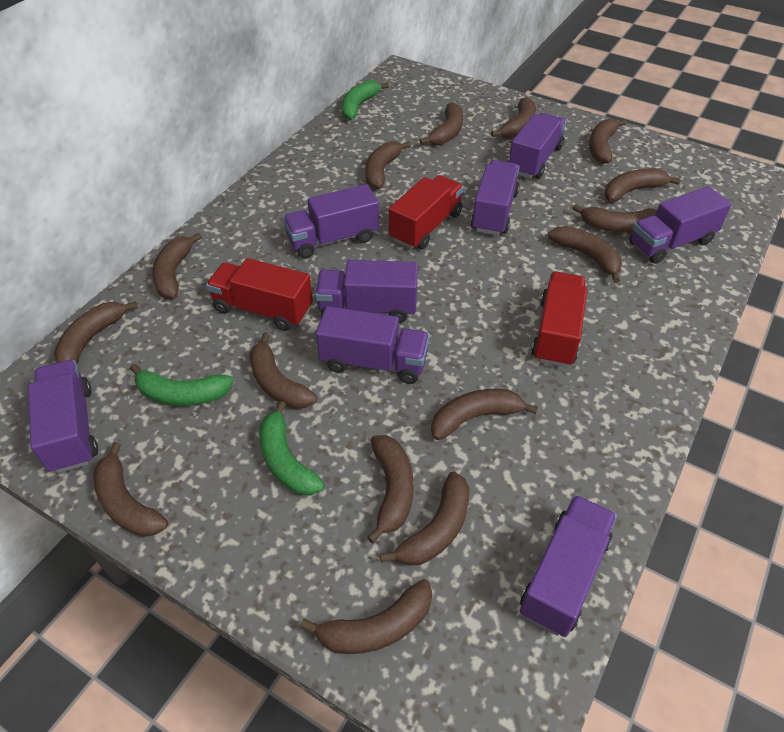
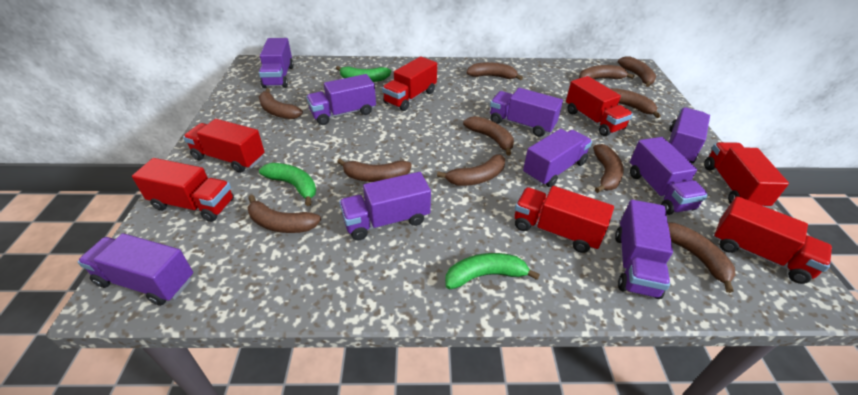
brown banana: 15 -> 11
purple truck: 8 -> 9
red truck: 3 -> 7

